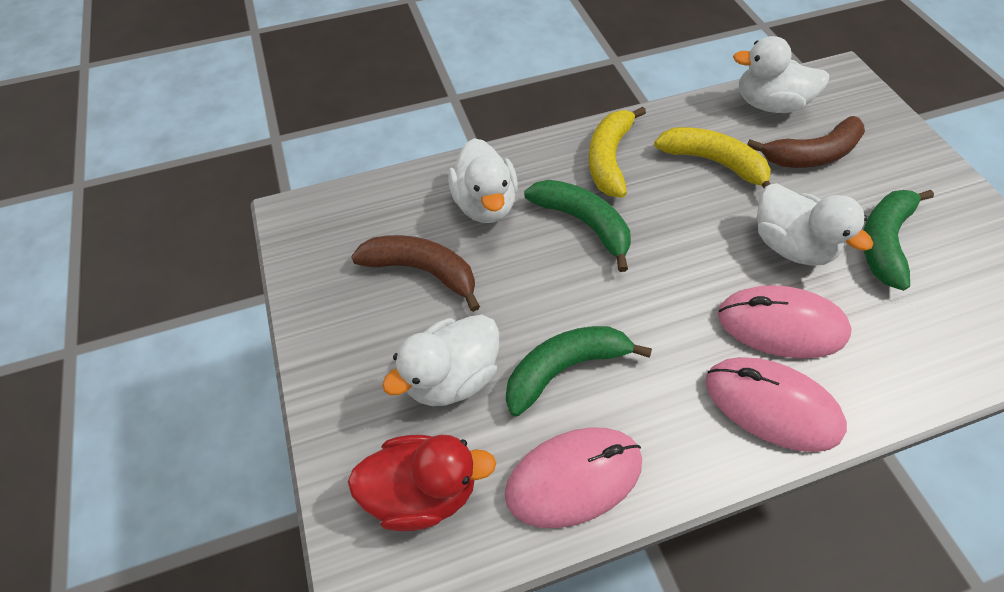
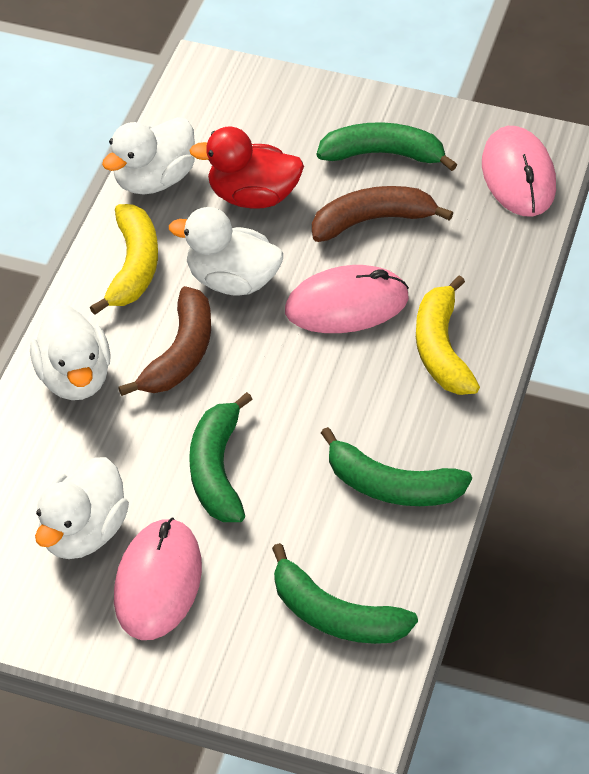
green banana: 3 -> 4

